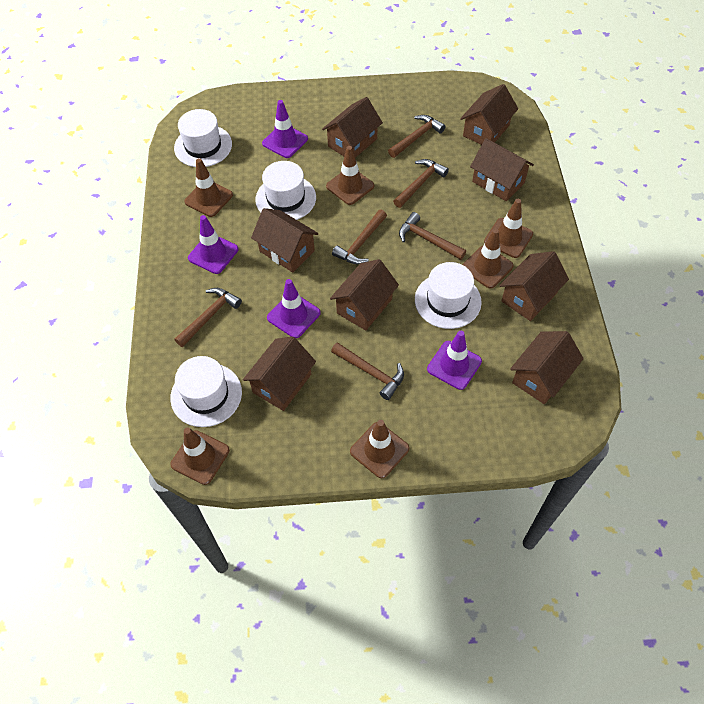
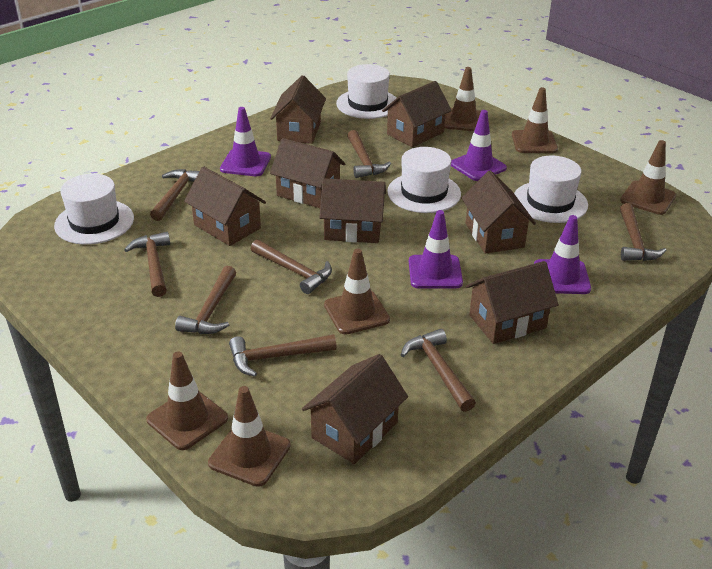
brown hammer: 6 -> 8

